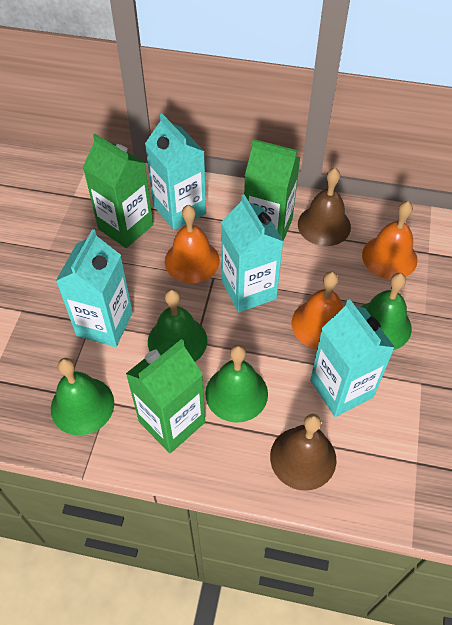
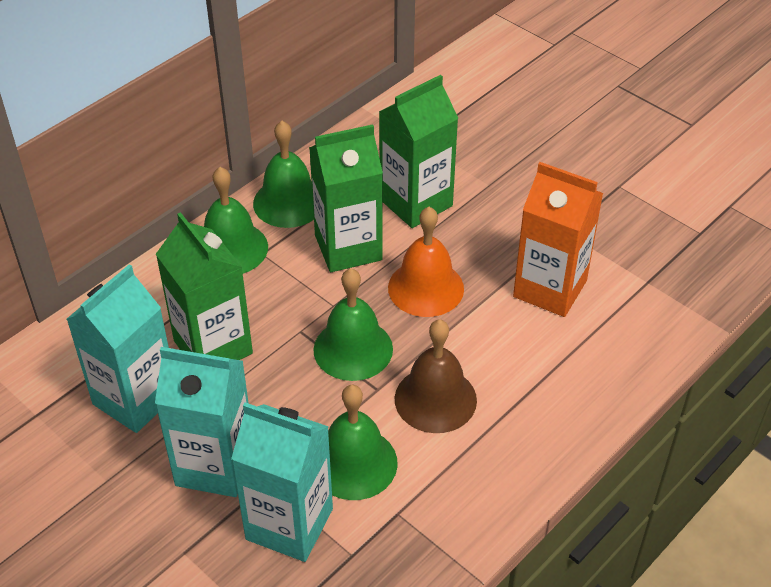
brown bell: 2 -> 1
orange bell: 3 -> 1
orange carton: 0 -> 1
turquoise carton: 4 -> 3

